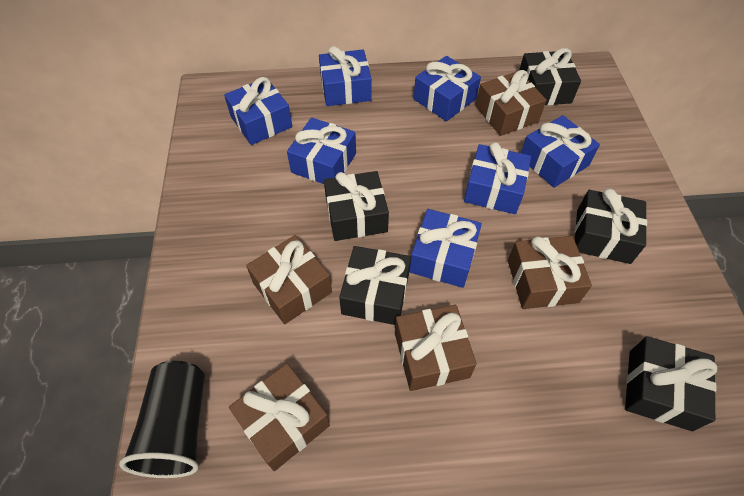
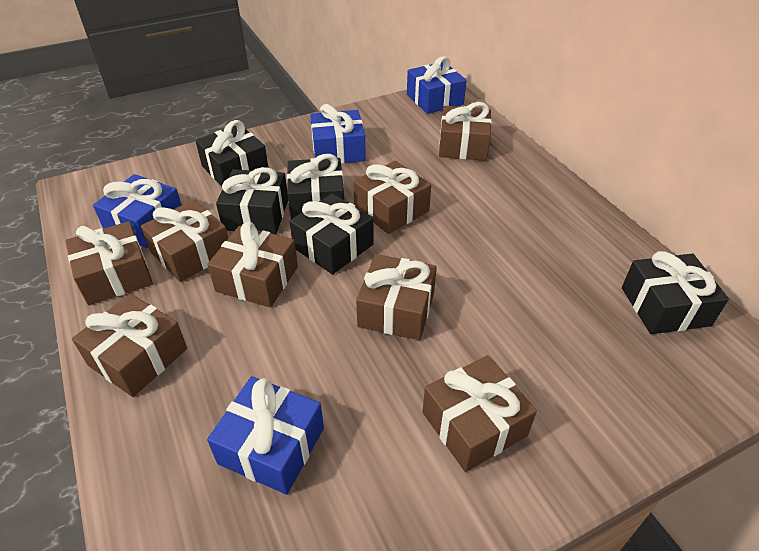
black cup: 1 -> 0
blue gift: 7 -> 4
brown gift: 5 -> 8

